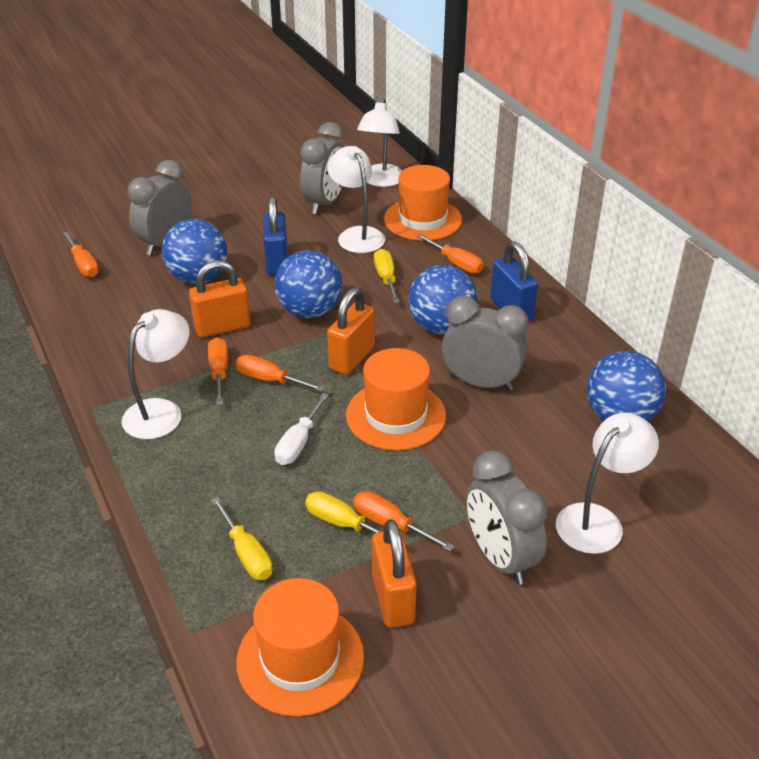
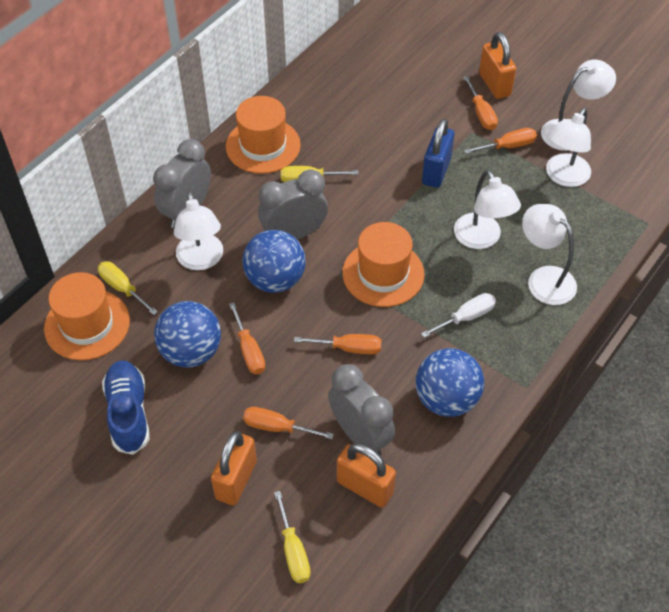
blue ball: 4 -> 3
blue padlock: 2 -> 1
blue shoe: 0 -> 1
grey clock: 4 -> 3
white lamp: 4 -> 5

